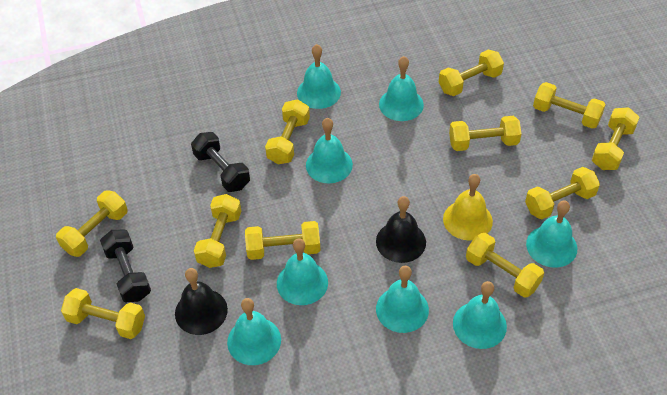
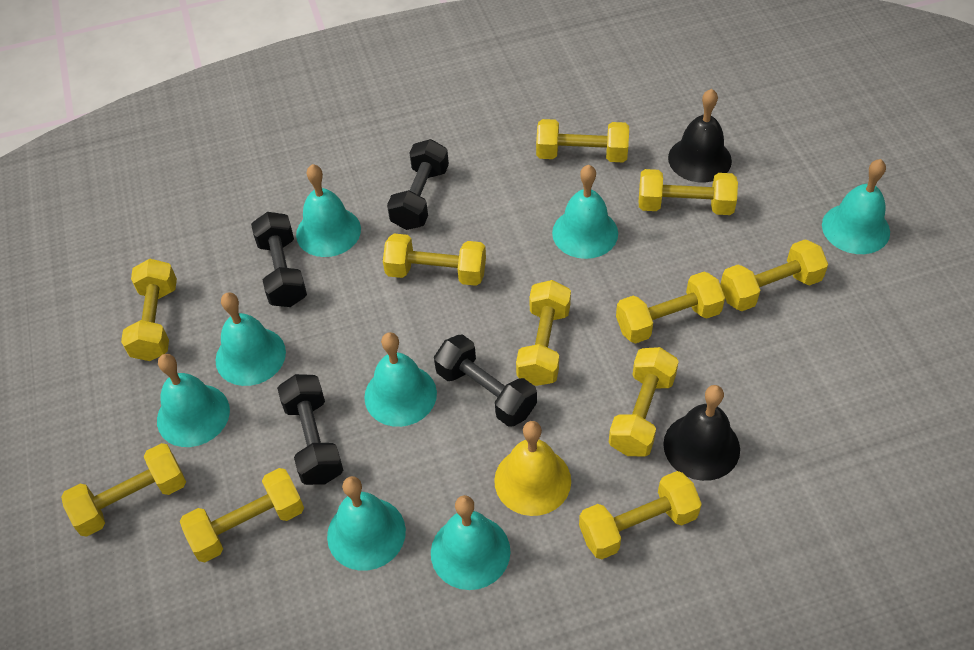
black dumbbell: 2 -> 4

